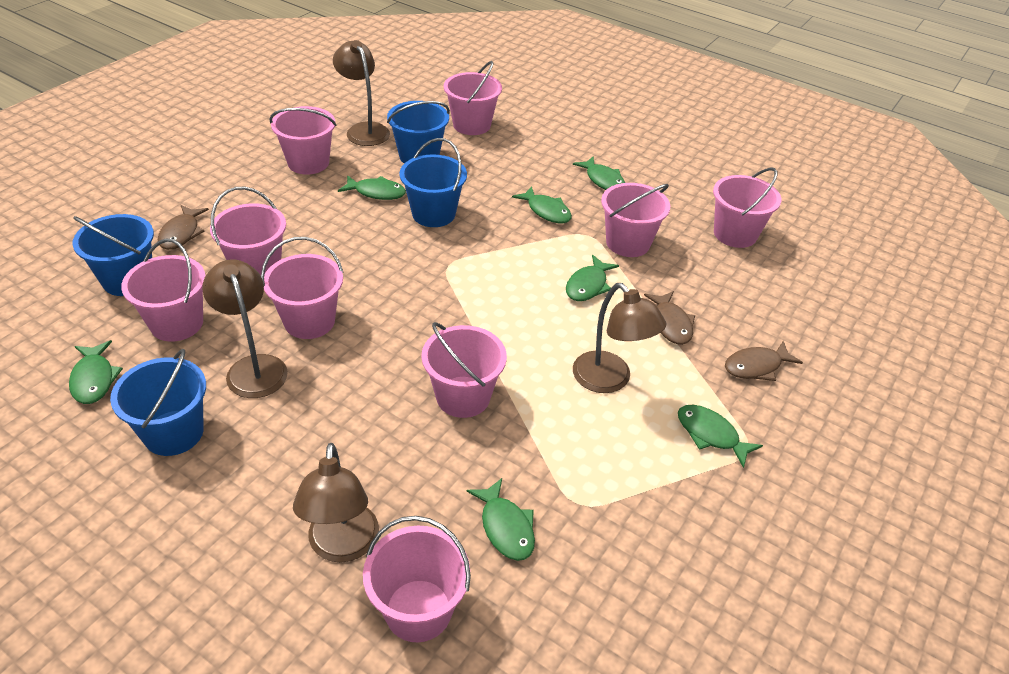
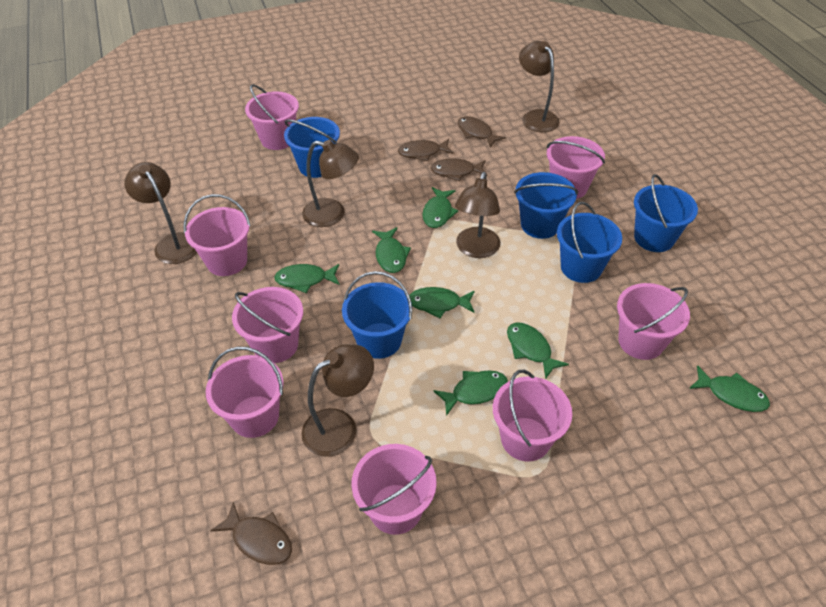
blue bucket: 4 -> 5
brown fish: 3 -> 4
brown lamp: 4 -> 5
pink bucket: 9 -> 8

